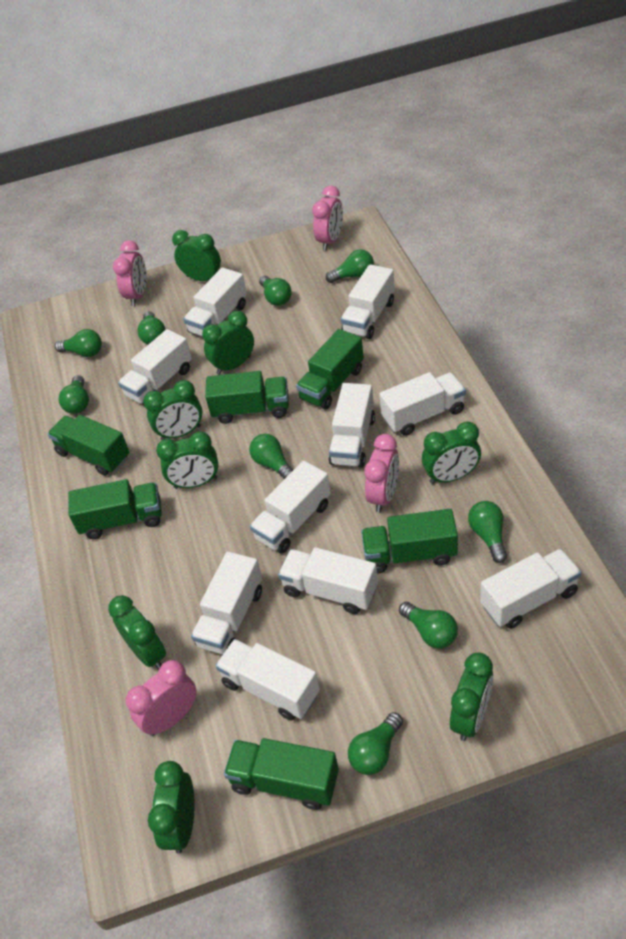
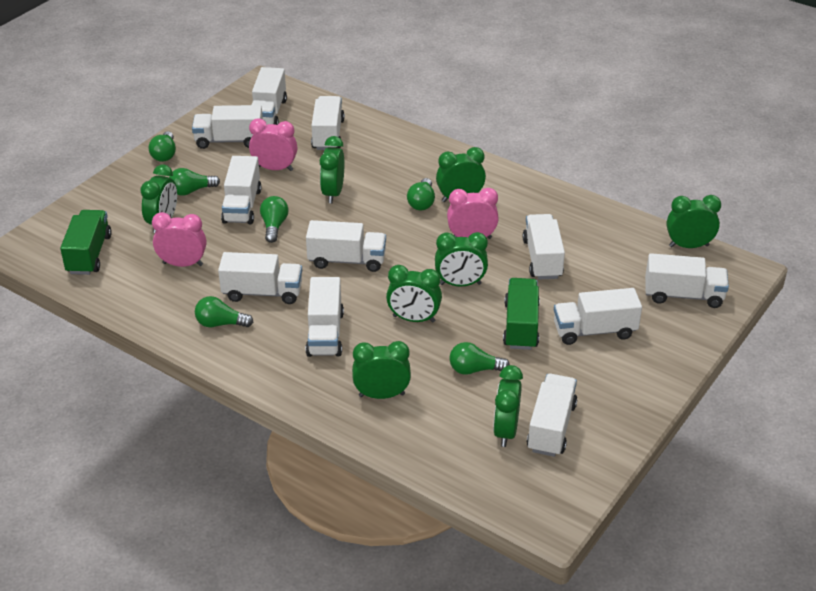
green light bulb: 9 -> 6
green truck: 6 -> 2
pink clock: 4 -> 3
white truck: 10 -> 11

